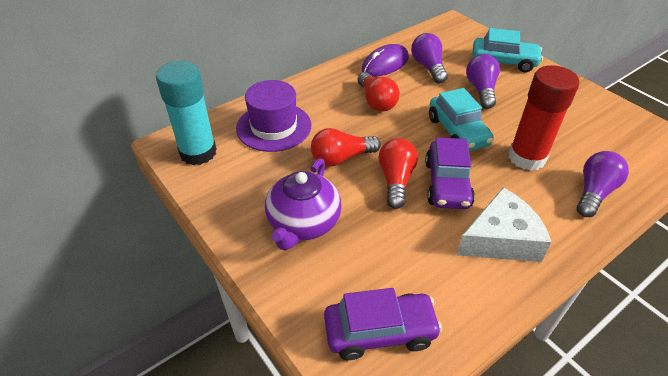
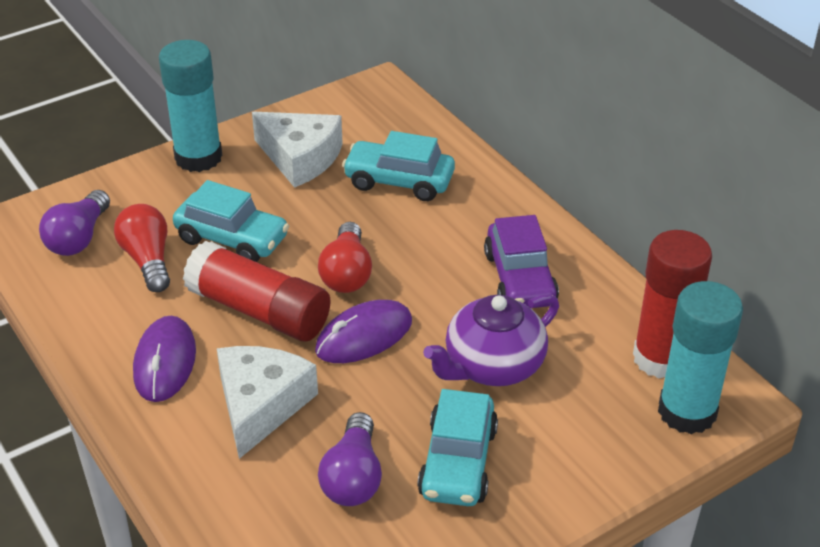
purple car: 2 -> 1
purple hat: 1 -> 0
purple light bulb: 3 -> 2
purple mouse: 1 -> 2
red glue stick: 1 -> 2
red light bulb: 3 -> 2
turquoise car: 2 -> 3
turquoise glue stick: 1 -> 2
white cheese: 1 -> 2

